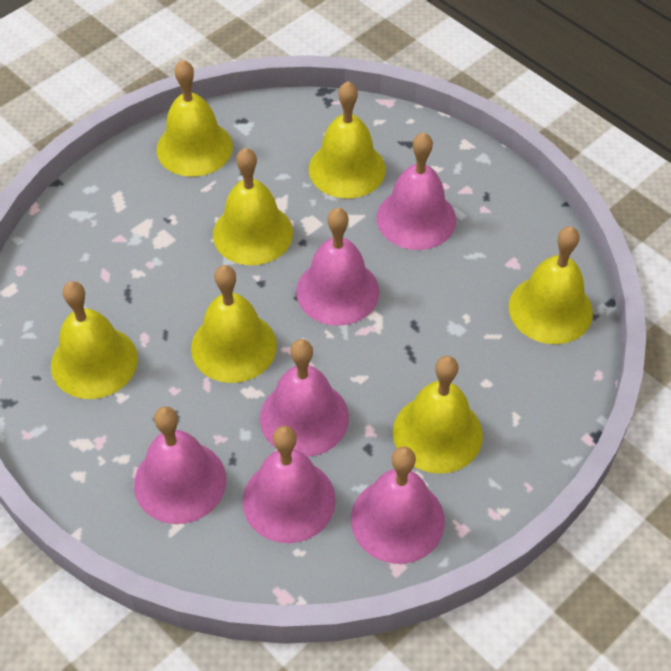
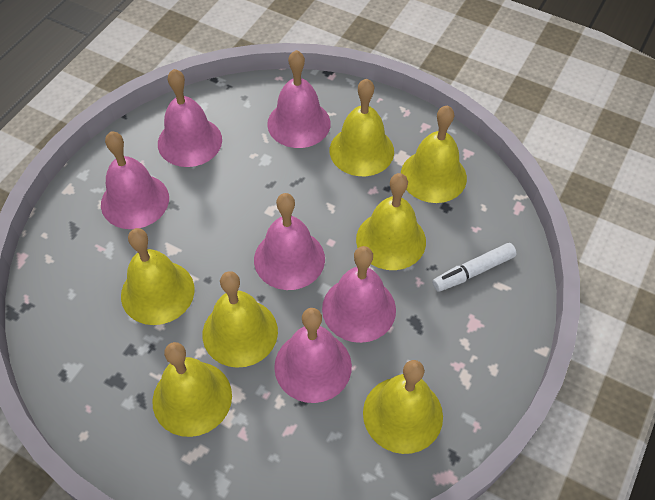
white marker: 0 -> 1

